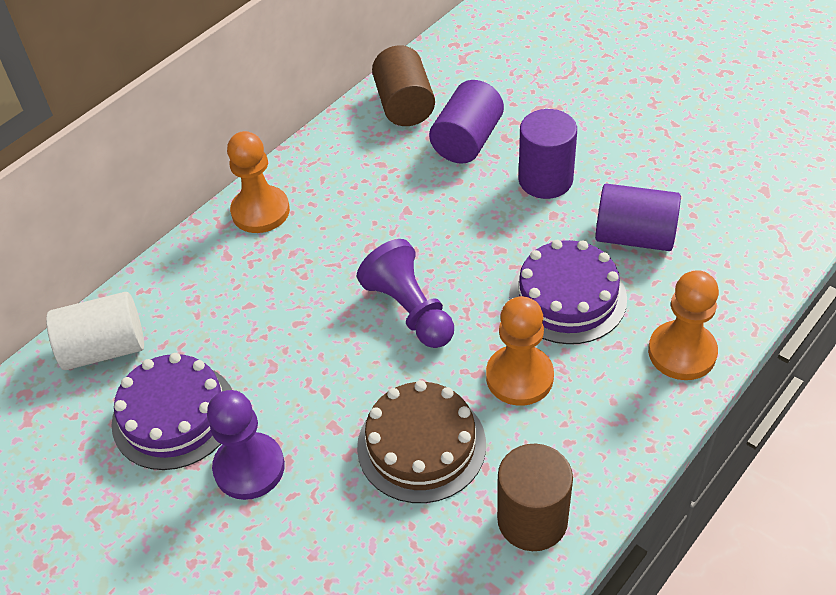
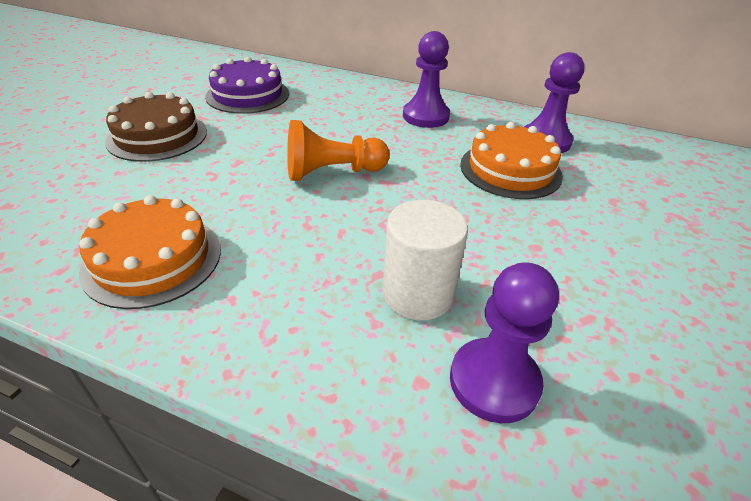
brown cylinder: 2 -> 0
orange cake: 0 -> 2
orange pawn: 3 -> 1
purple cake: 2 -> 1
purple cylinder: 3 -> 0
purple pawn: 2 -> 3

